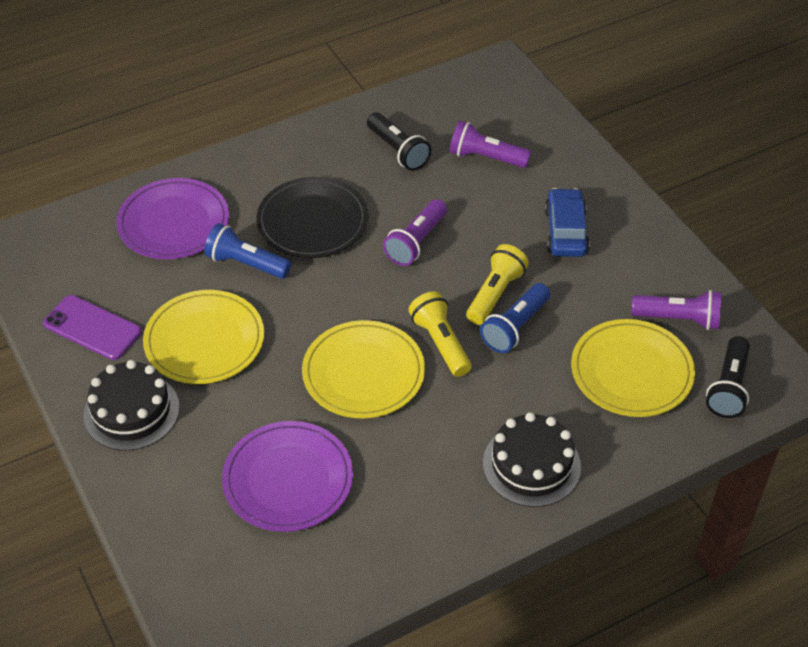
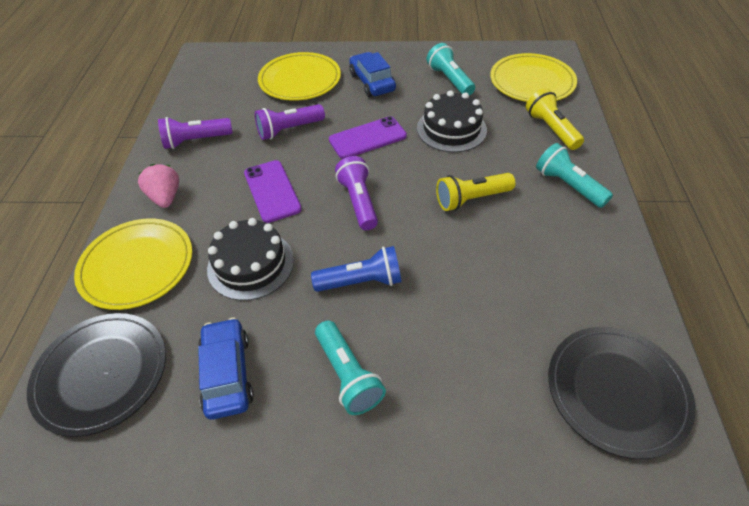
black flashlight: 2 -> 0
black plate: 1 -> 2
blue car: 1 -> 2
blue flashlight: 2 -> 1
pink strawberry: 0 -> 1
purple phone: 1 -> 2
purple plate: 2 -> 0
turquoise flashlight: 0 -> 3

